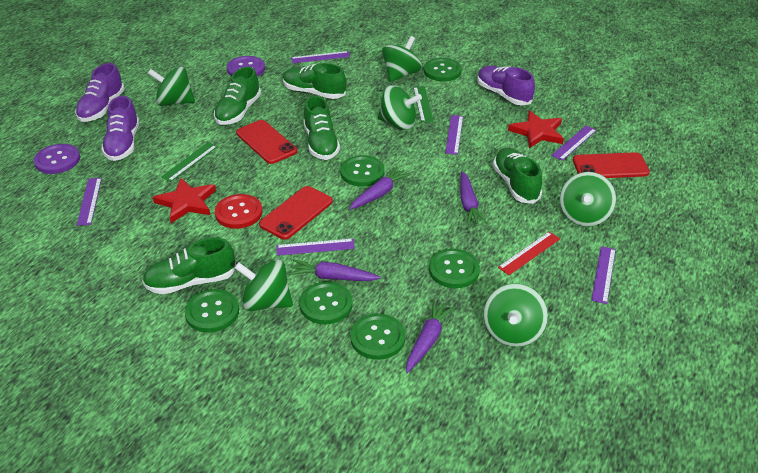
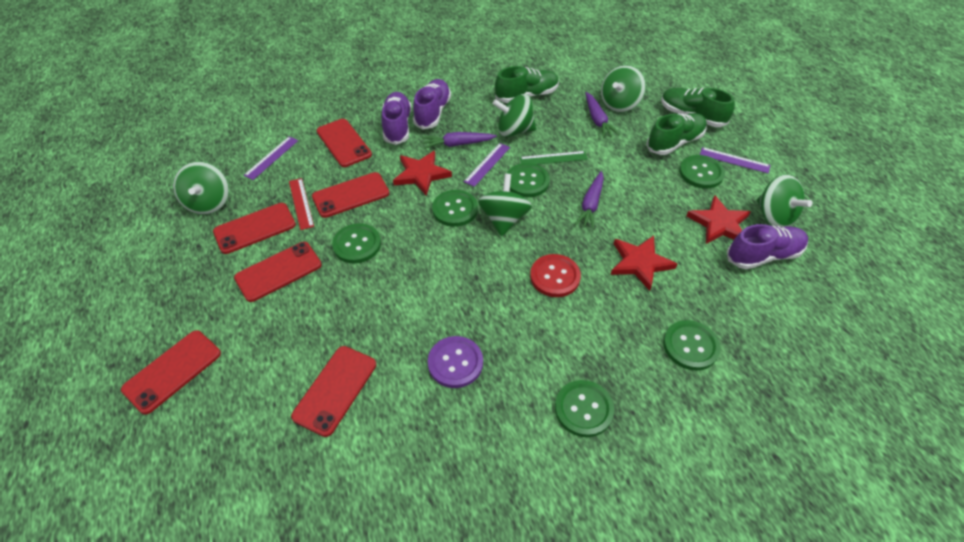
green ruler: 2 -> 1
green shoe: 5 -> 3
green spinning top: 6 -> 5
purple button: 2 -> 1
purple carrot: 4 -> 3
purple ruler: 6 -> 3
red phone: 3 -> 6
red star: 2 -> 3

